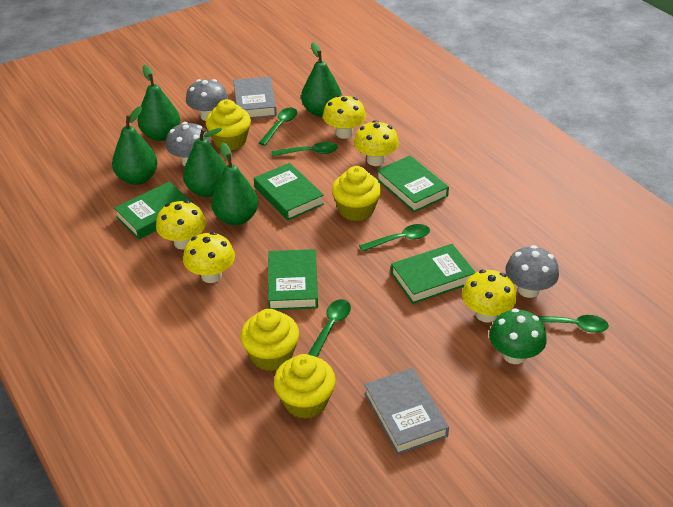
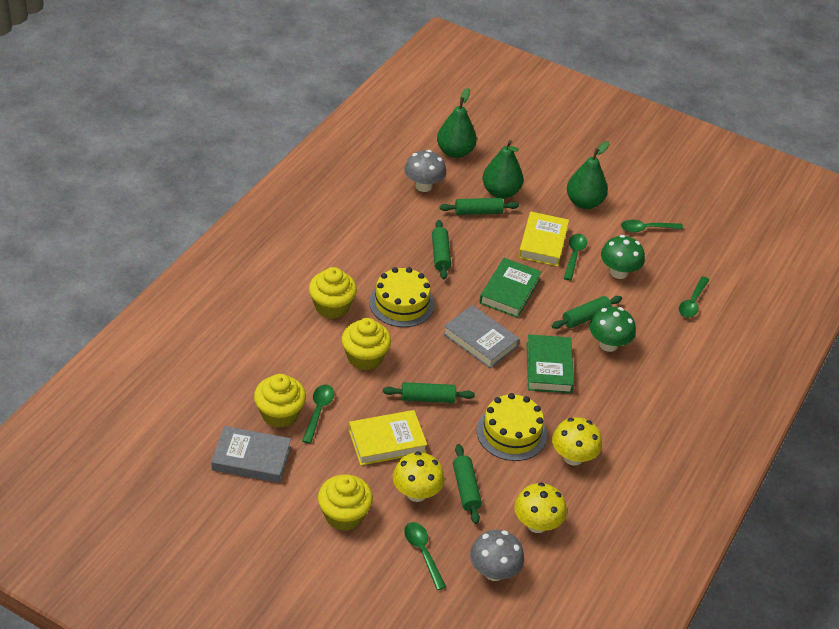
green book: 5 -> 2
green mushroom: 1 -> 2
green pear: 5 -> 3
green rolling pin: 0 -> 5
grey mushroom: 3 -> 2
yellow book: 0 -> 2
yellow cake: 0 -> 2
yellow mushroom: 5 -> 3

